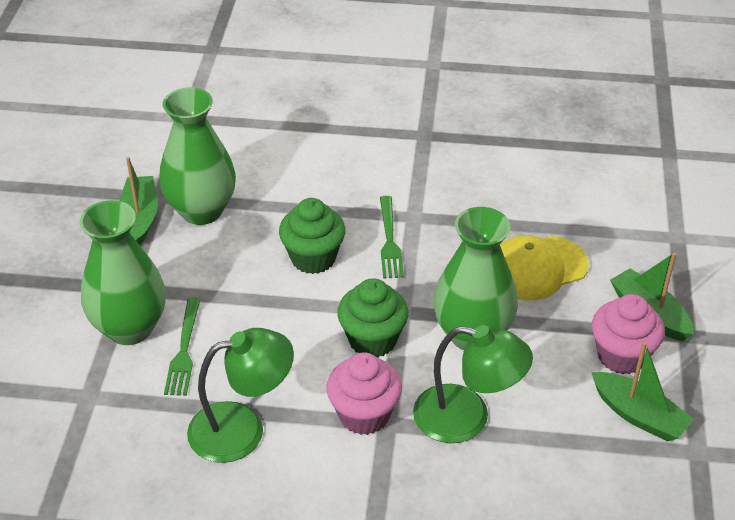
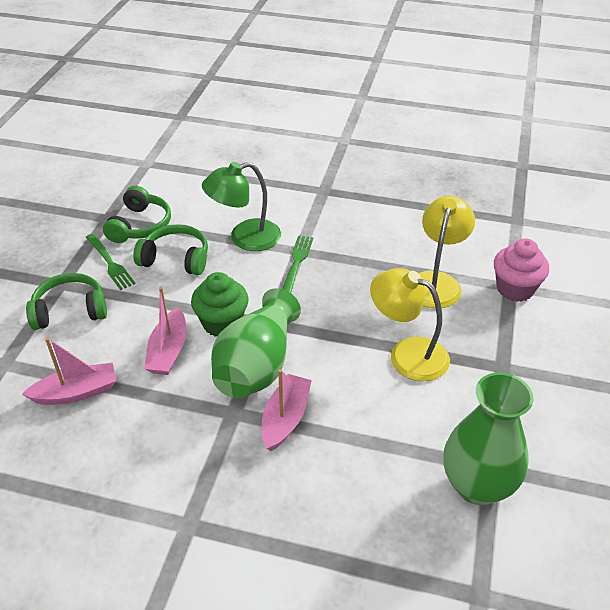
green boat: 3 -> 0
green cupcake: 2 -> 1
green headphones: 0 -> 3
green lamp: 2 -> 1
green vase: 3 -> 2
pink boat: 0 -> 3
pink cupcake: 2 -> 1
yellow cap: 1 -> 0
yellow lamp: 0 -> 2

